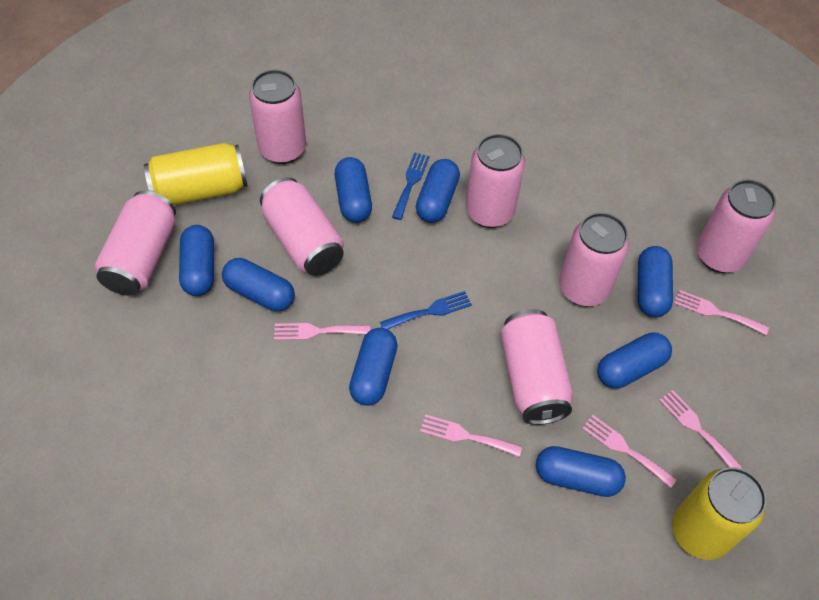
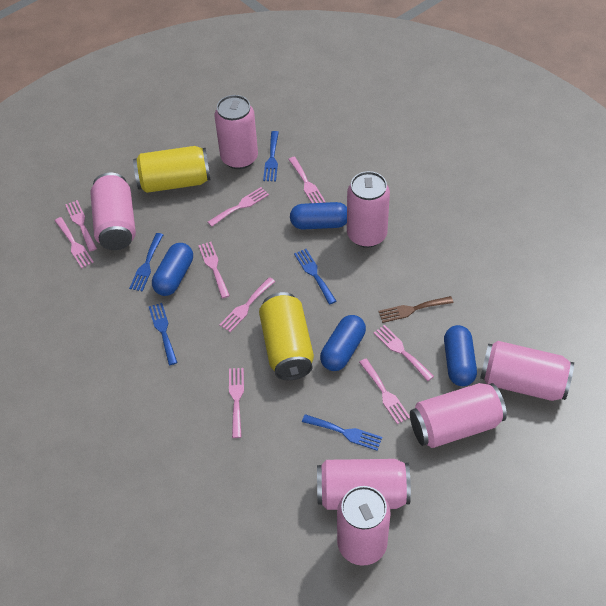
blue capsule: 8 -> 4
blue fork: 2 -> 5
brown fork: 0 -> 1
pink fork: 5 -> 9

